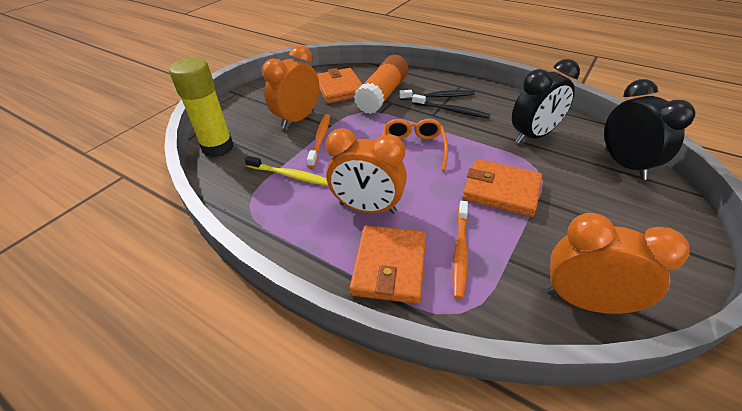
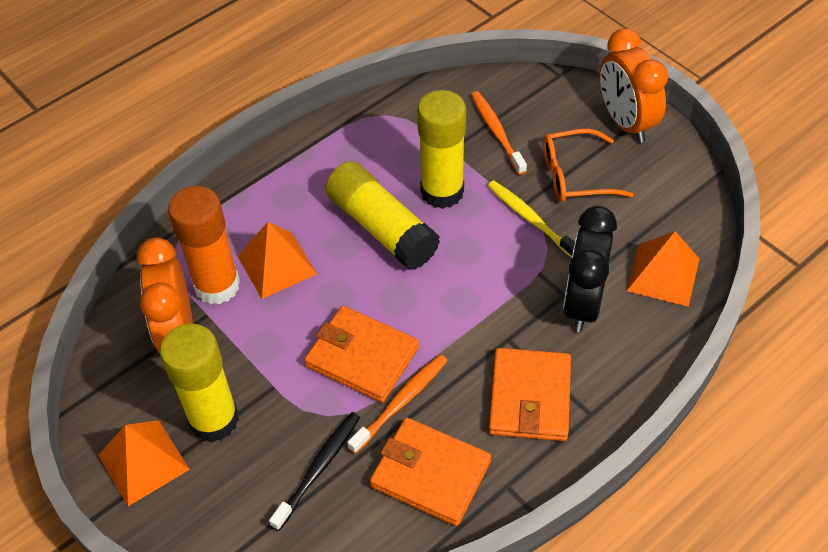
black clock: 2 -> 1
black toothbrush: 2 -> 1
orange clock: 3 -> 2
orange pyramid: 0 -> 3
yellow glue stick: 1 -> 3

